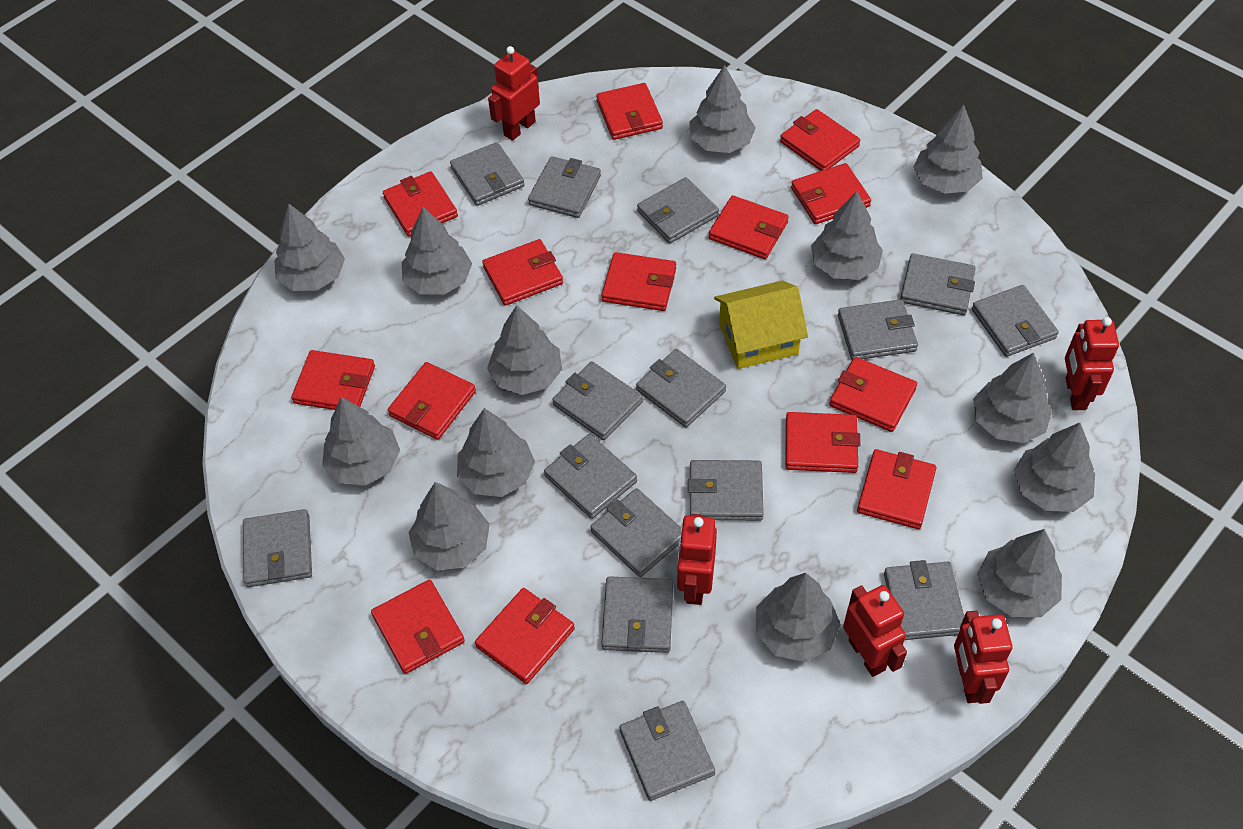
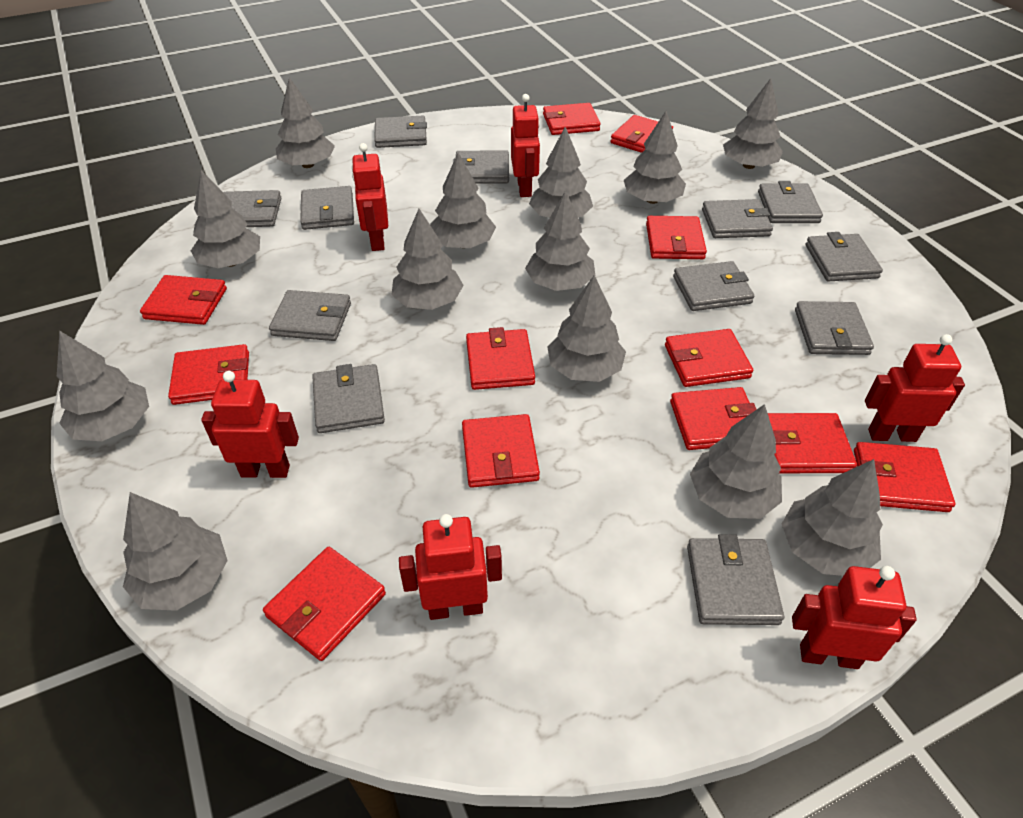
grey wallet: 15 -> 12
red robot: 5 -> 6
red wallet: 14 -> 12
yellow house: 1 -> 0

